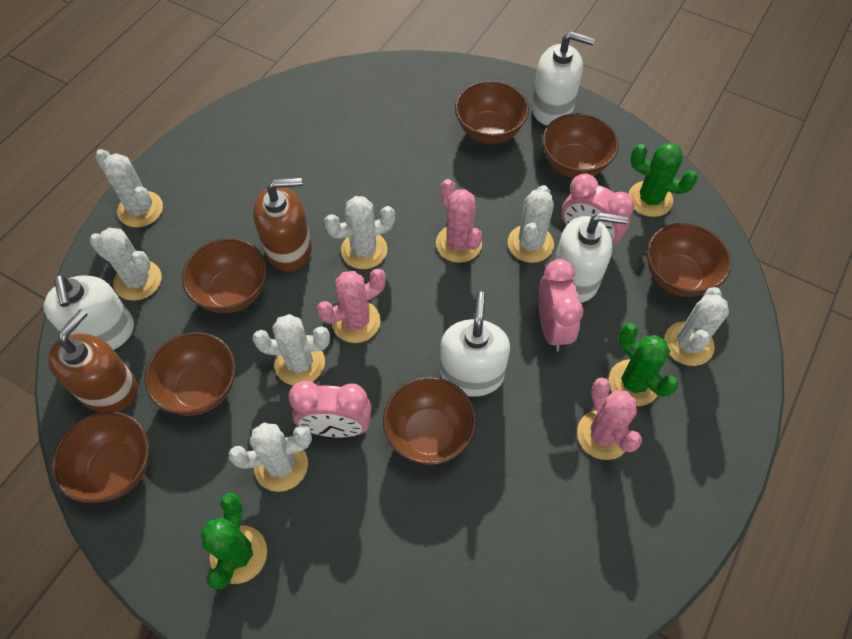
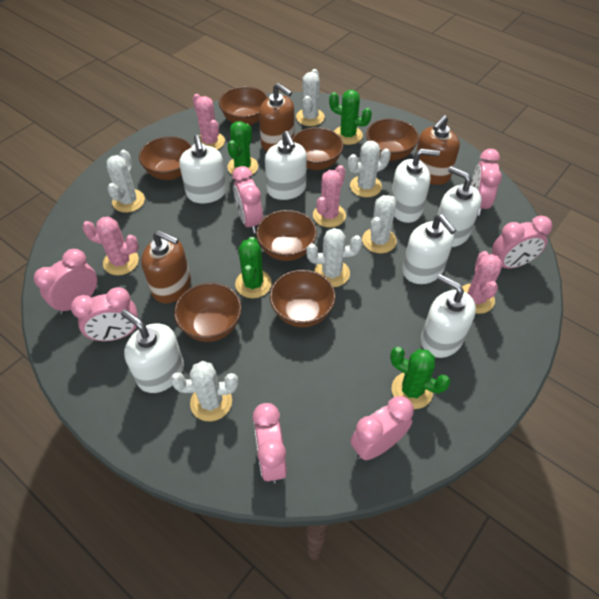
brown soap dispenser: 2 -> 3
green cactus: 3 -> 4
pink cactus: 3 -> 4
pink clock: 3 -> 7
white cactus: 7 -> 6
white soap dispenser: 4 -> 7

